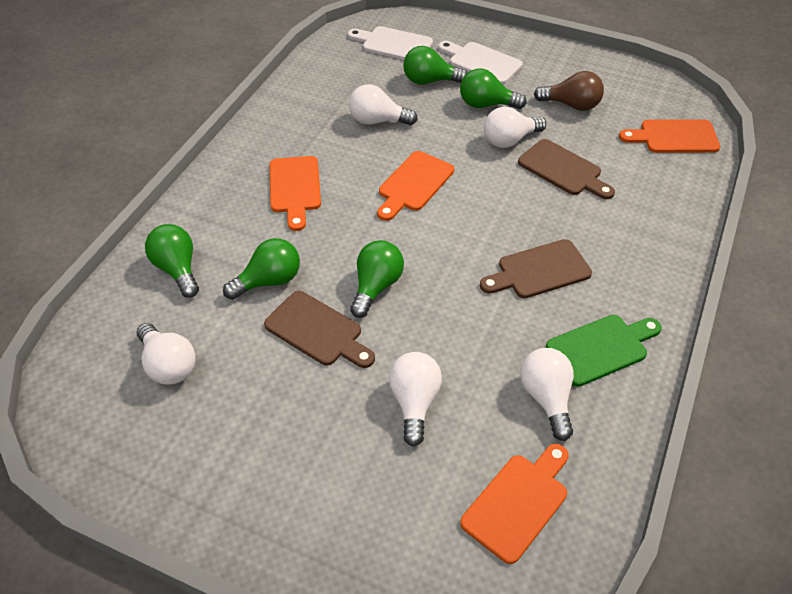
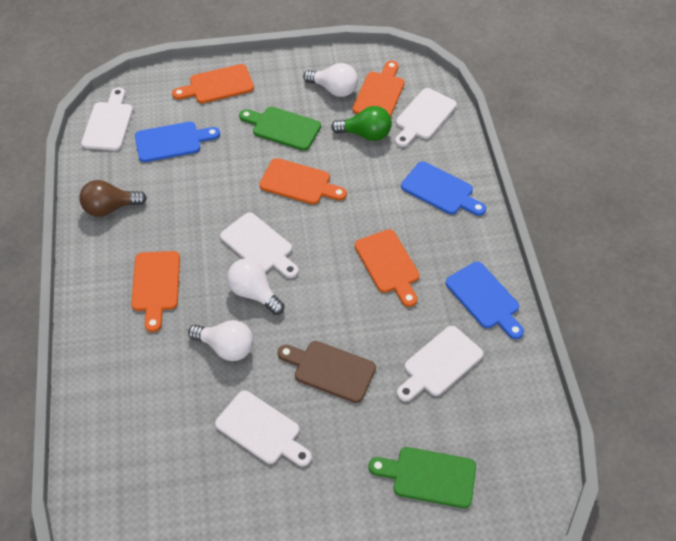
blue cutting board: 0 -> 3
brown cutting board: 3 -> 1
green cutting board: 1 -> 2
green light bulb: 5 -> 1
orange cutting board: 4 -> 5
white cutting board: 2 -> 5
white light bulb: 5 -> 3

